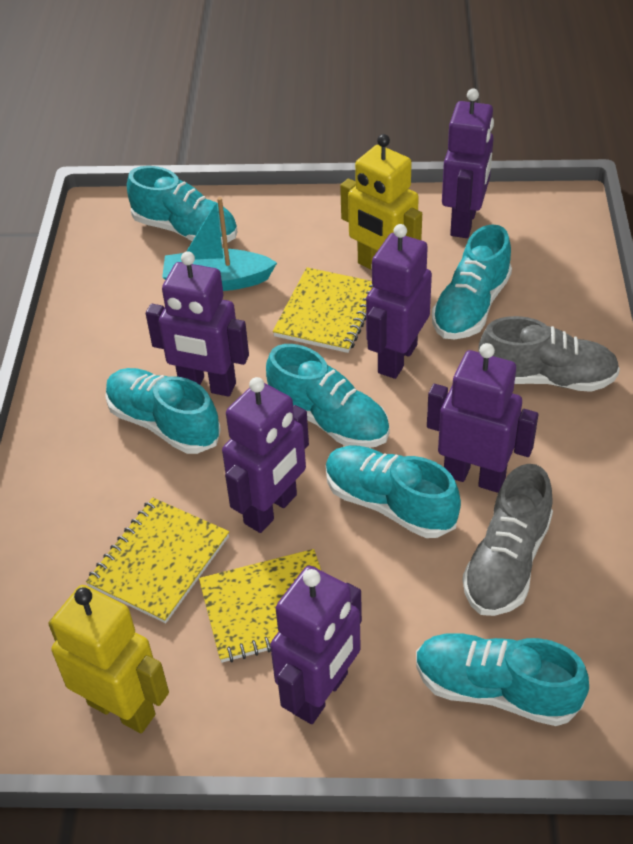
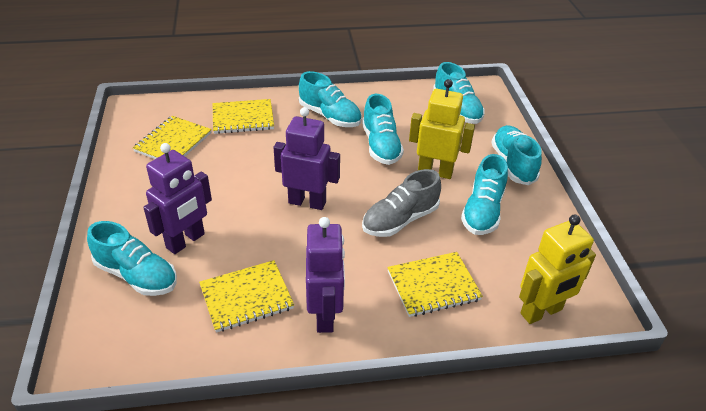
grey shoe: 2 -> 1
purple robot: 6 -> 3
turquoise boat: 1 -> 0
yellow notebook: 3 -> 4

